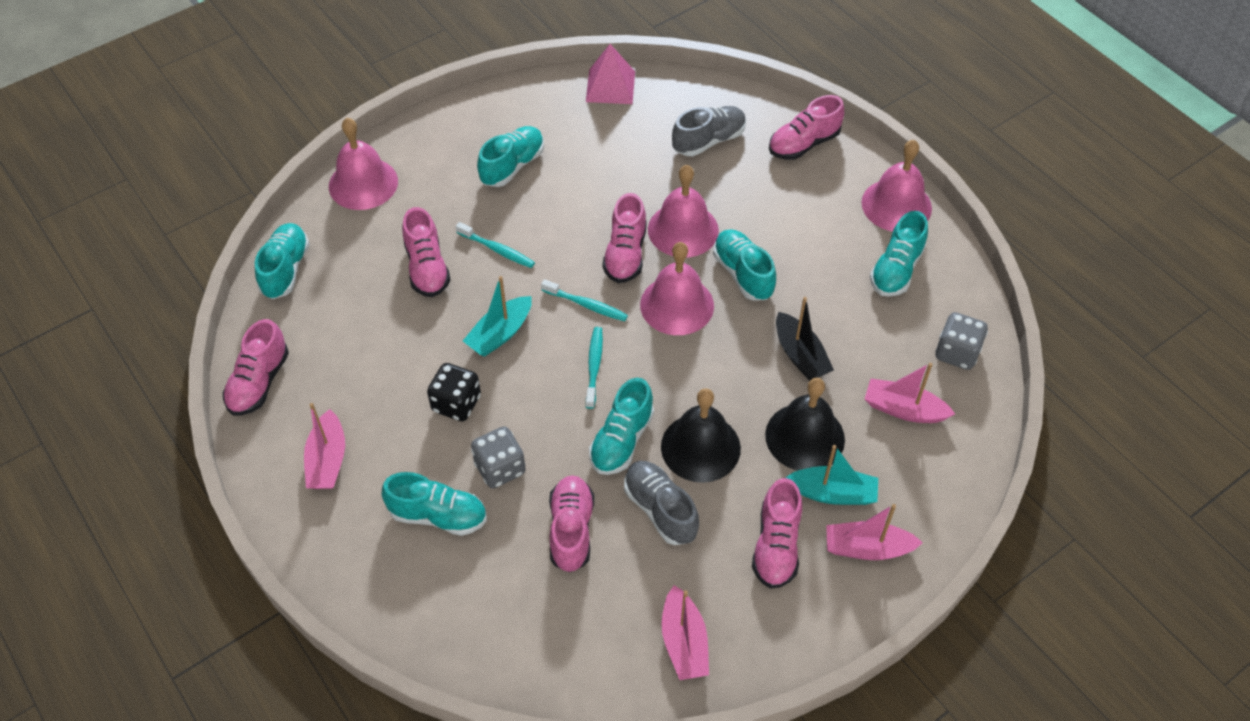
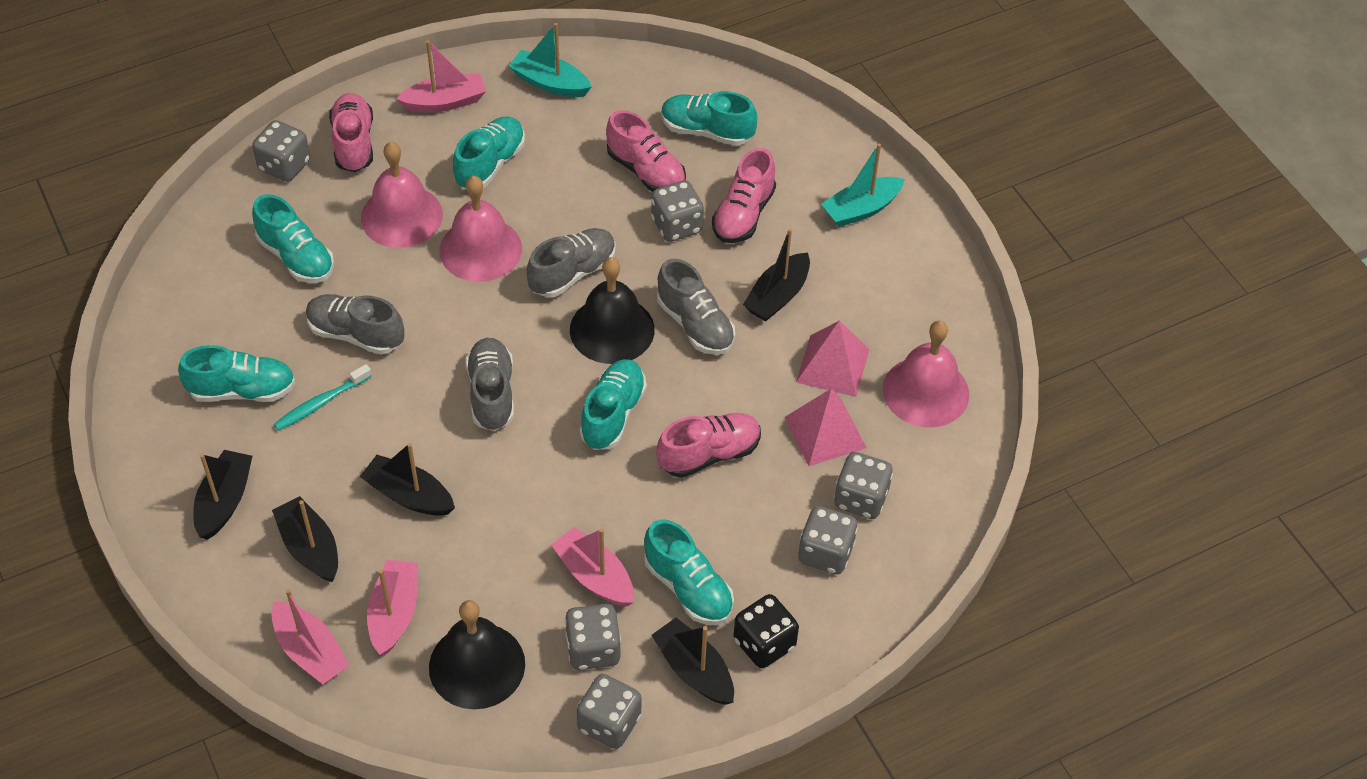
black boat: 1 -> 5
grey dice: 2 -> 6
grey shoe: 2 -> 4
pink bell: 4 -> 3
pink pyramid: 1 -> 2
pink shoe: 6 -> 4
turquoise toothbrush: 3 -> 1

